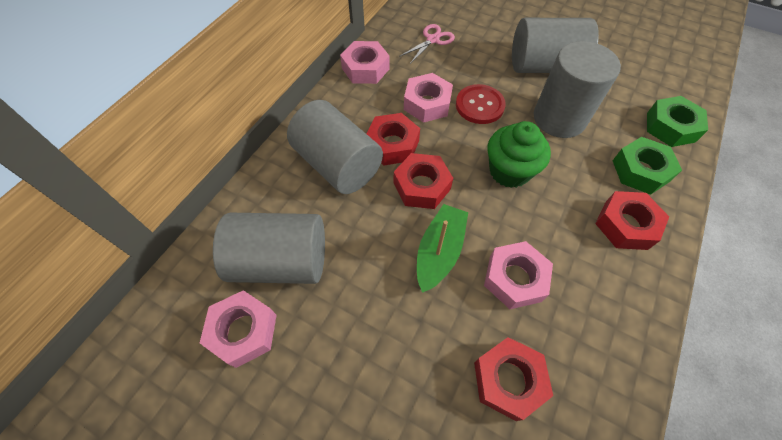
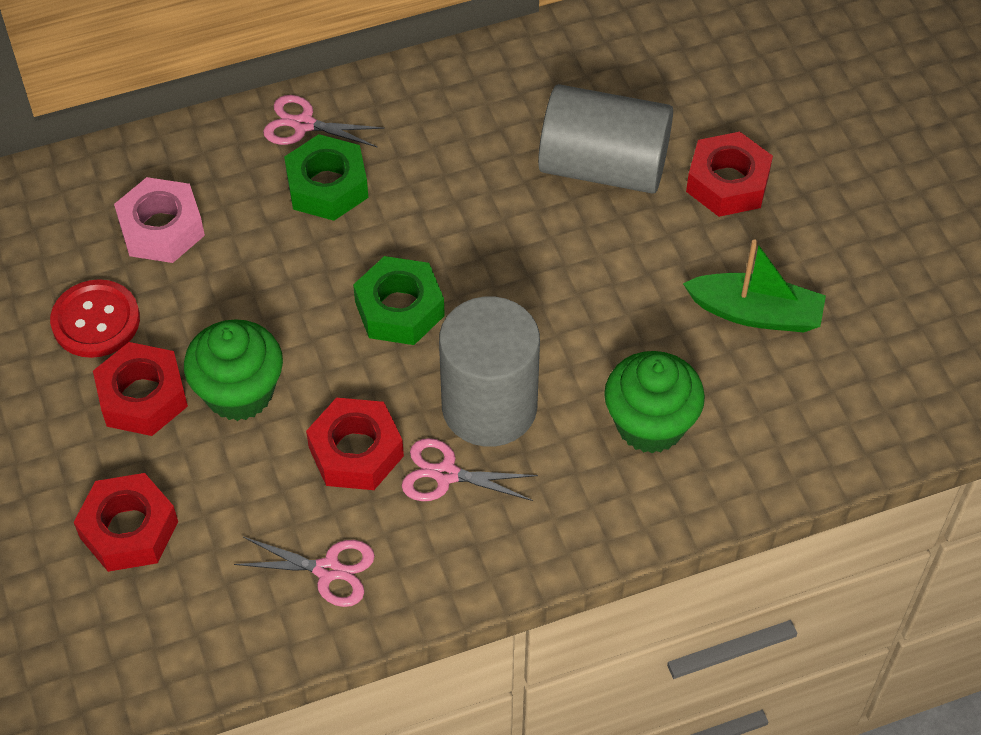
green cupcake: 1 -> 2
grey cylinder: 4 -> 2
pink nut: 4 -> 1
pink scissors: 1 -> 3

